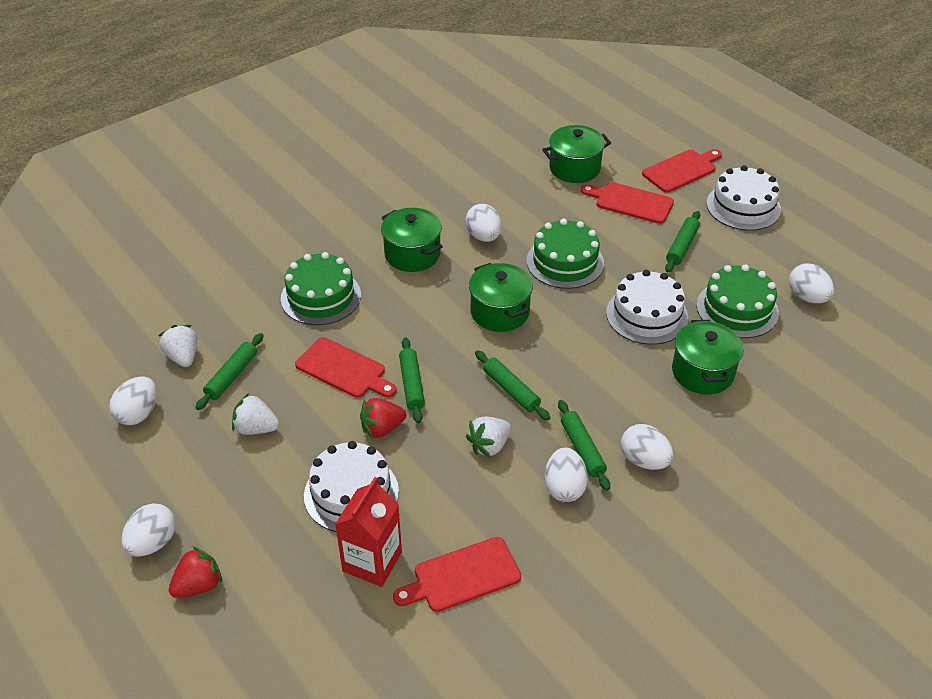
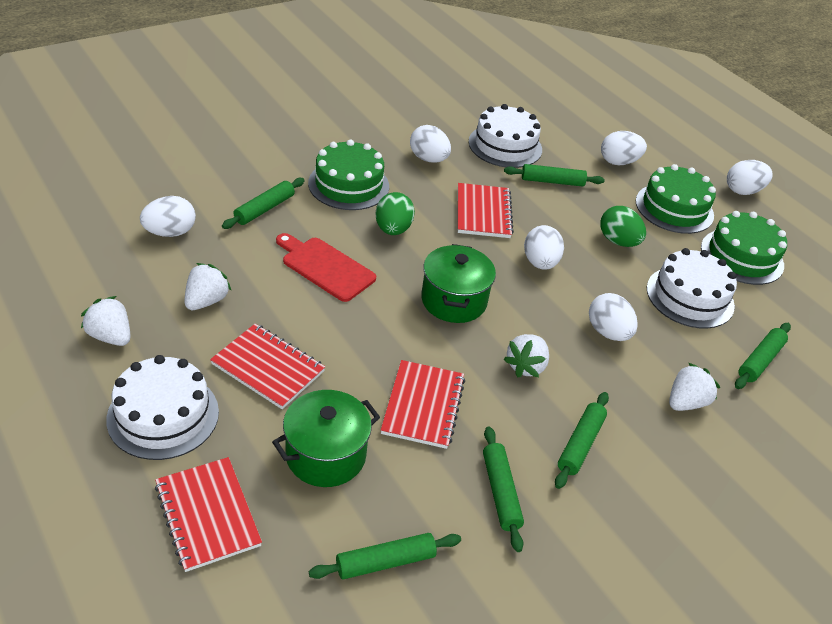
green egg: 0 -> 2
green pot: 4 -> 2
green rolling pin: 5 -> 6
red carton: 1 -> 0
red cutting board: 4 -> 1
red notebook: 0 -> 4
red strawberry: 2 -> 0
white strawberry: 3 -> 4

